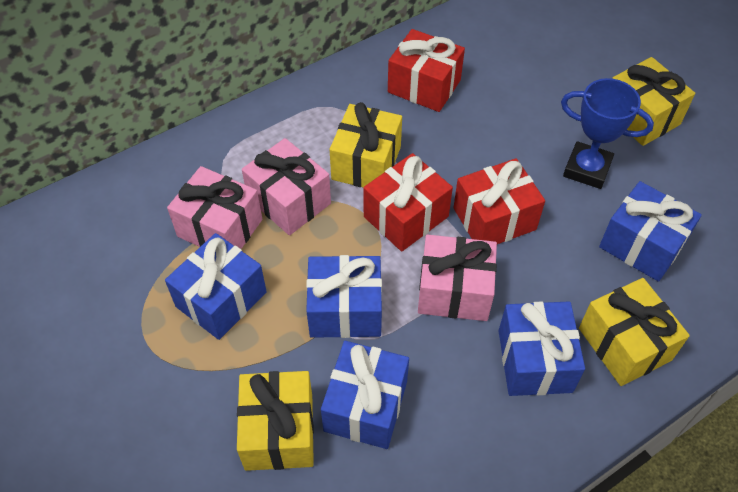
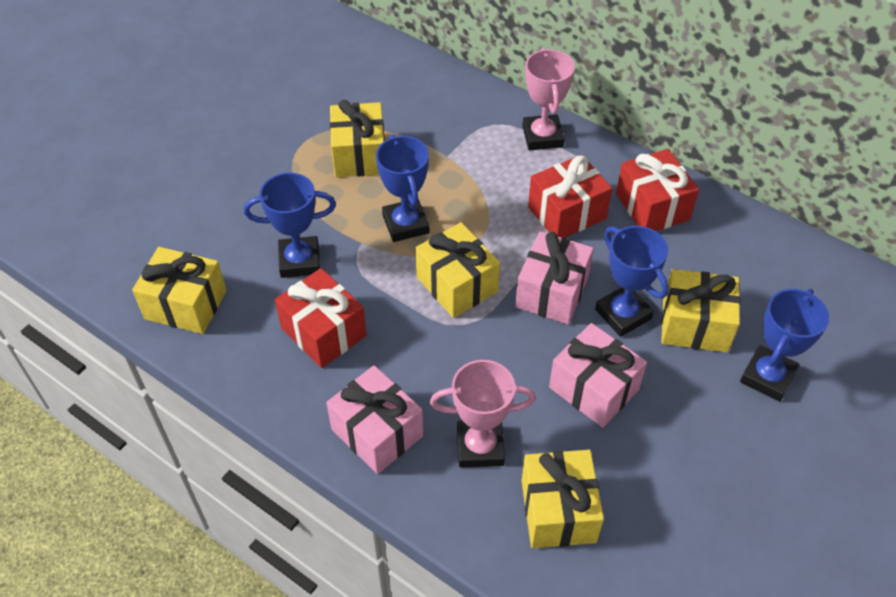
blue gift: 5 -> 0
blue trophy: 1 -> 4
pink trophy: 0 -> 2
yellow gift: 4 -> 5

